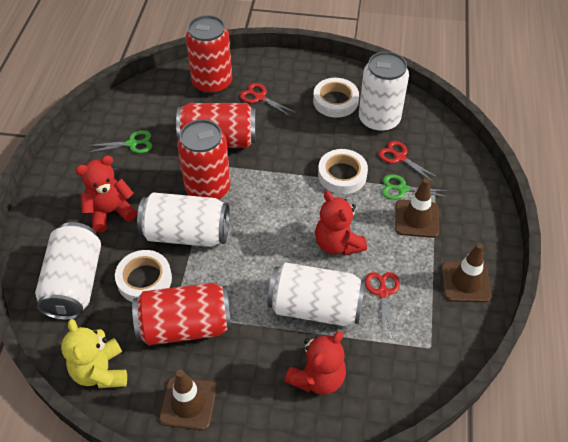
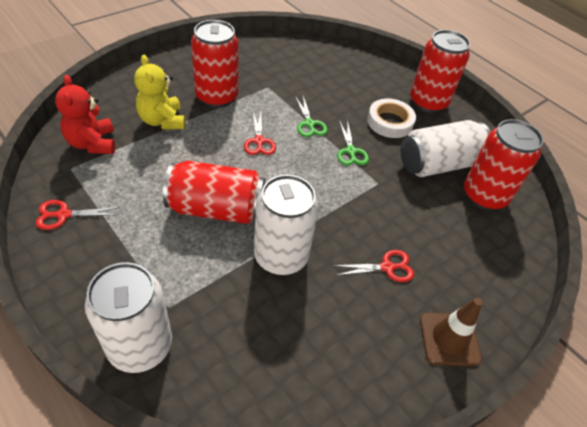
brown traffic cone: 3 -> 1
red teddy bear: 3 -> 1
white can: 4 -> 3
white tape: 3 -> 1

